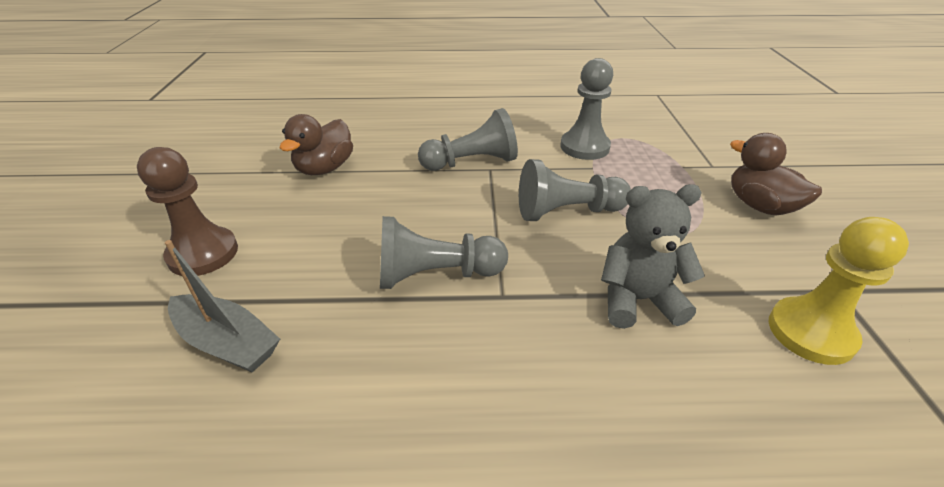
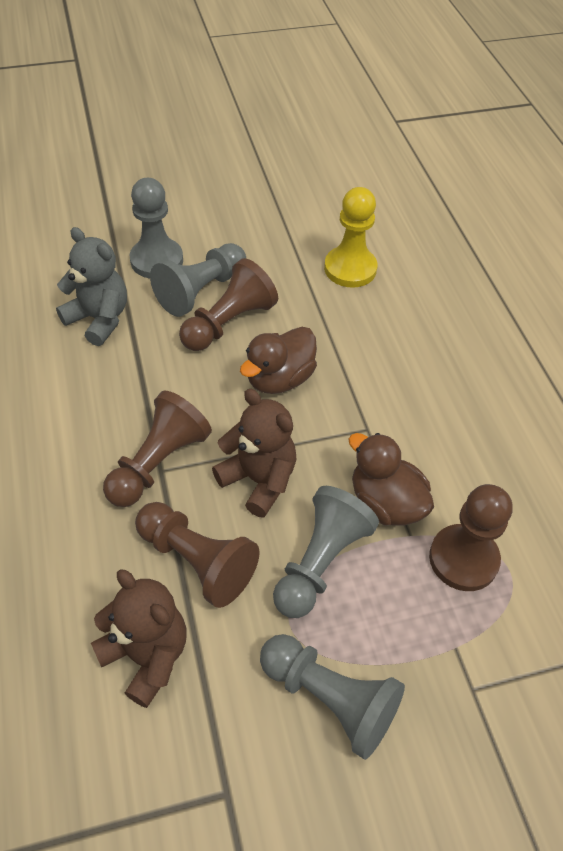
brown pawn: 1 -> 4
brown teddy bear: 0 -> 2
grey boat: 1 -> 0

